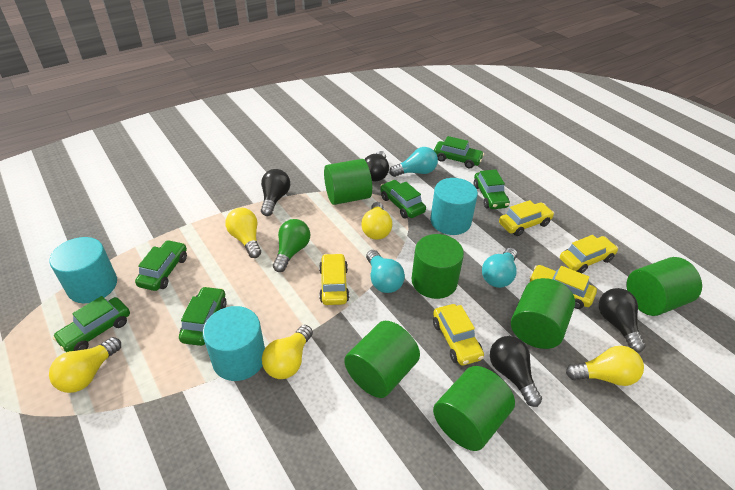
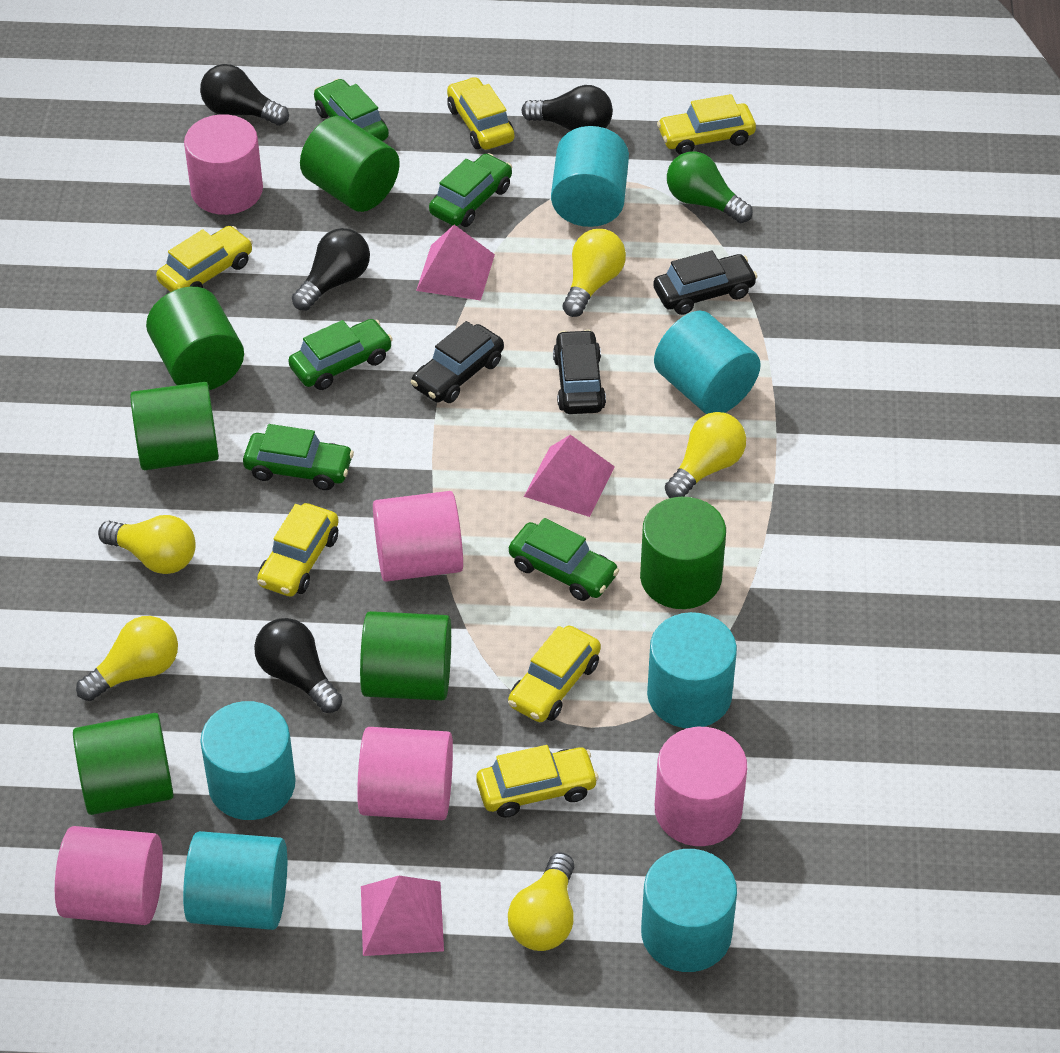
black car: 0 -> 3
green car: 6 -> 5
pink cylinder: 0 -> 5
pink pyramid: 0 -> 3
turquoise cylinder: 3 -> 6
turquoise light bulb: 3 -> 0
yellow car: 5 -> 6

